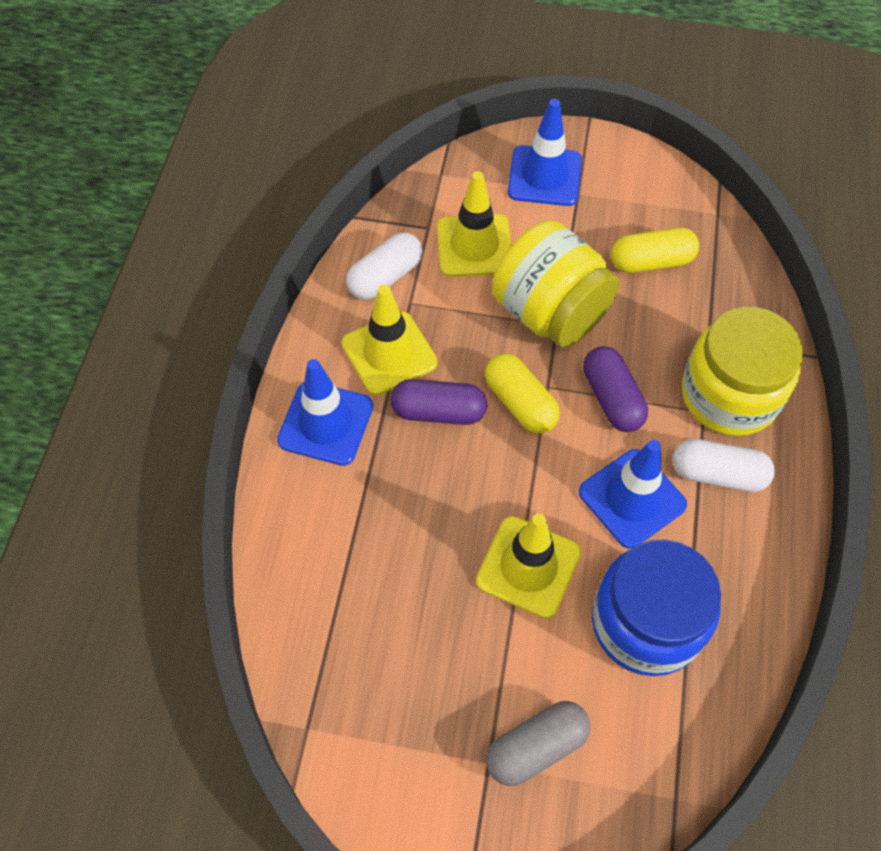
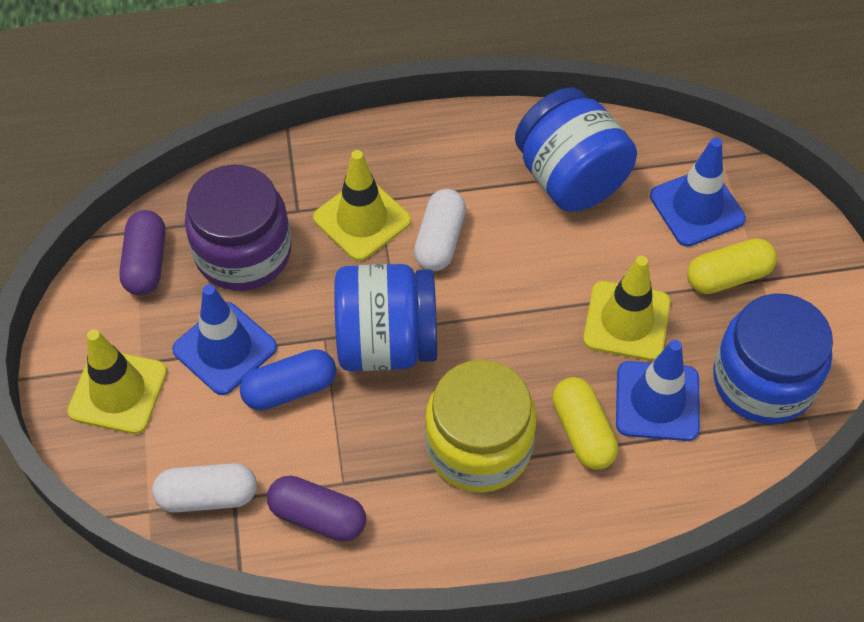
blue capsule: 0 -> 1
blue jar: 1 -> 3
grey capsule: 1 -> 0
purple jar: 0 -> 1
yellow jar: 2 -> 1

